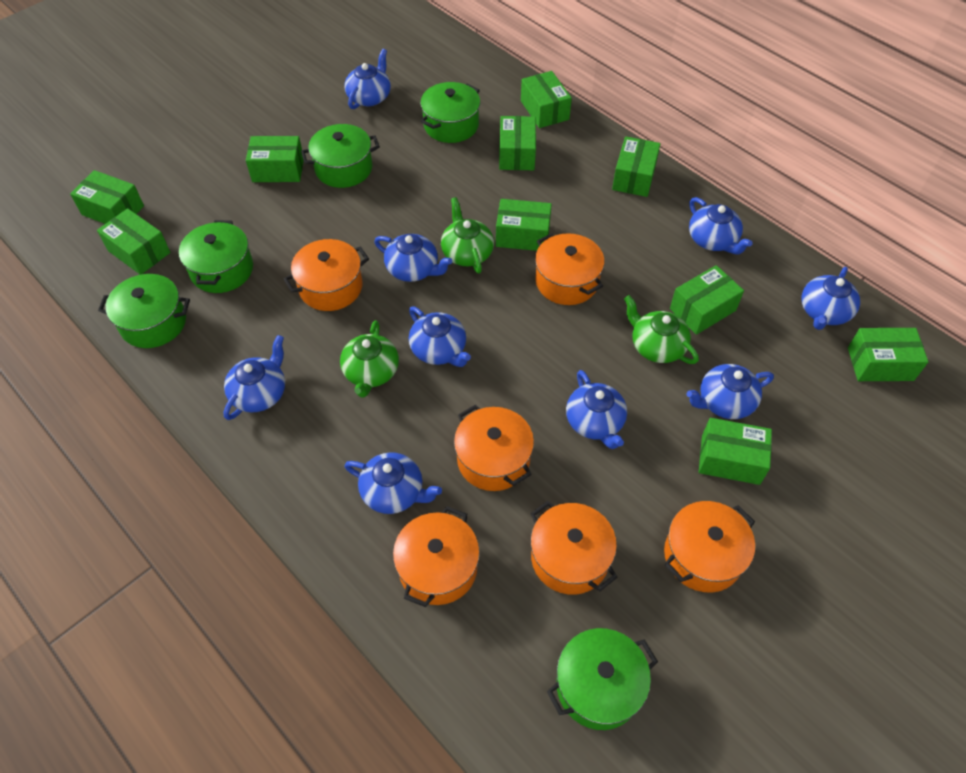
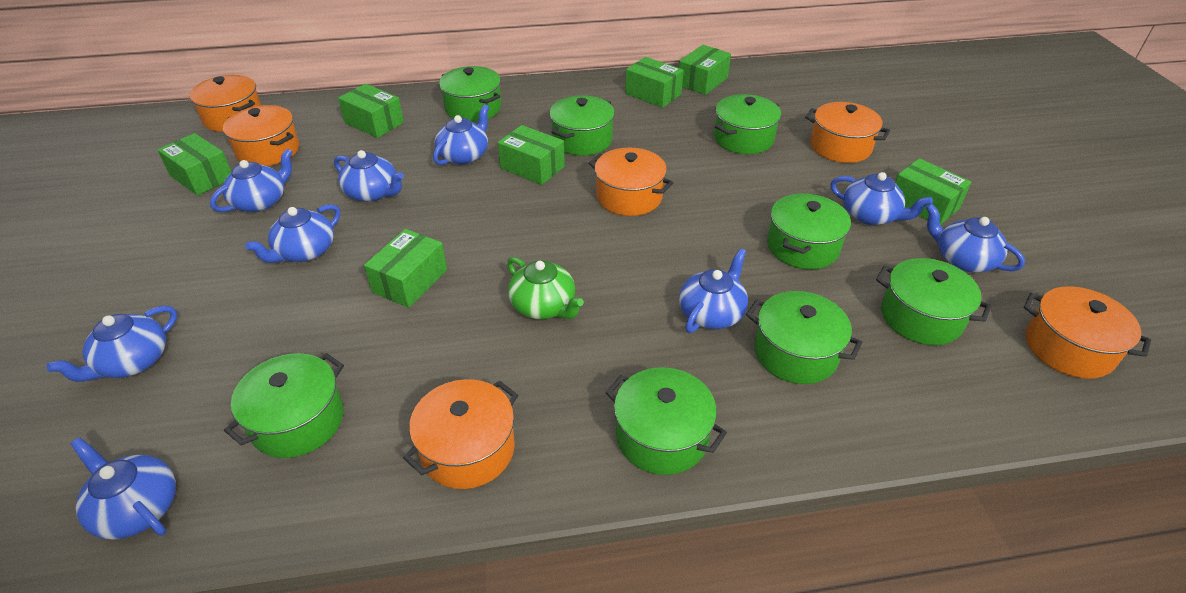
green box: 10 -> 7
green pot: 5 -> 8
green teapot: 3 -> 1

